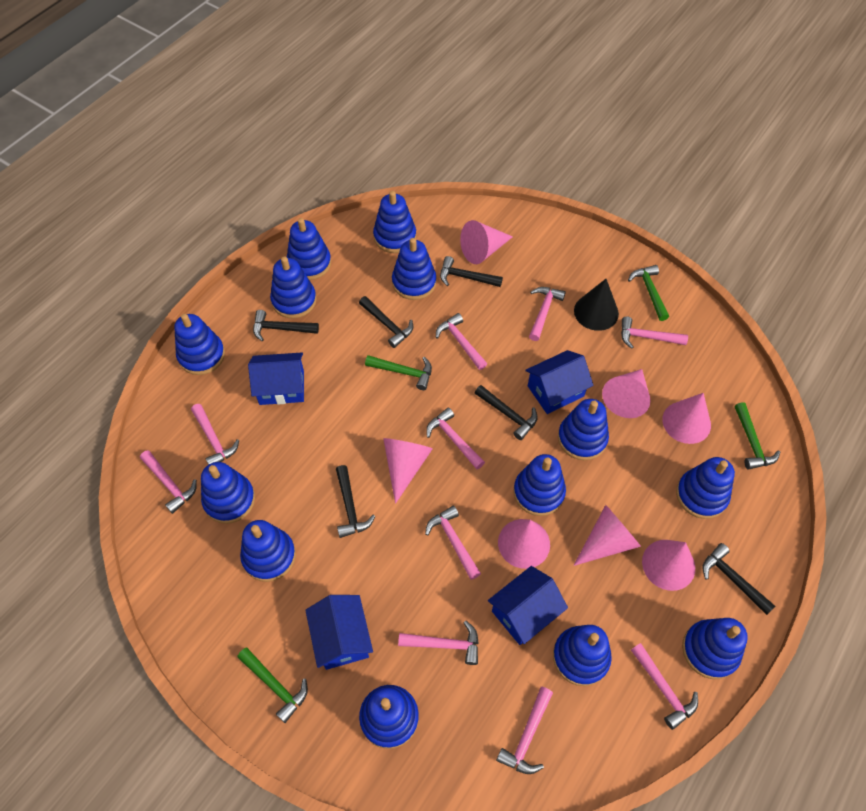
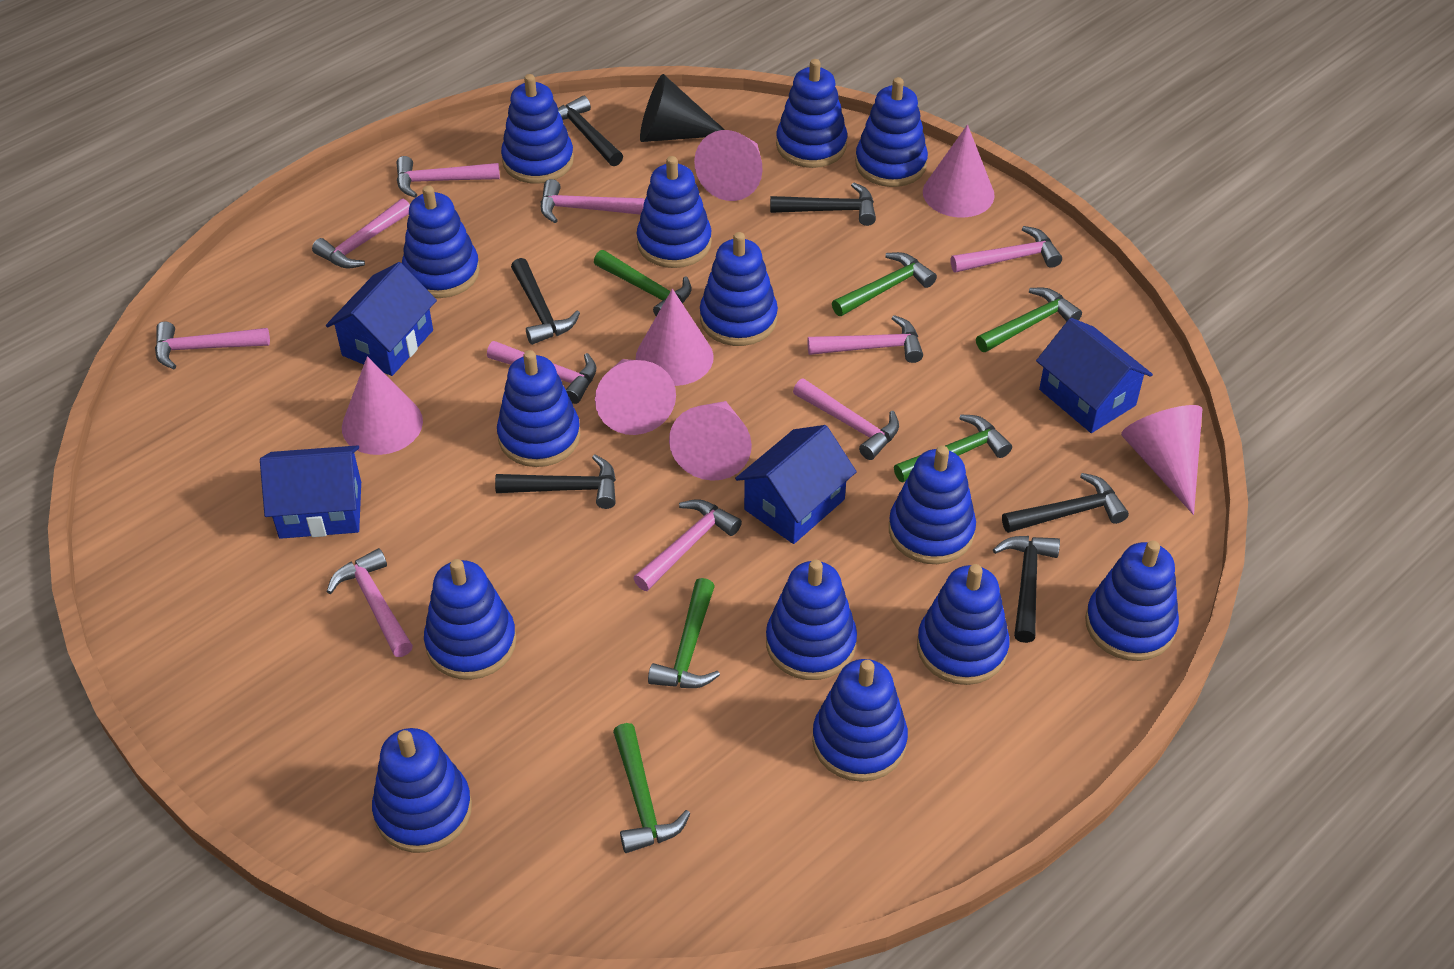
blue stacking toy: 13 -> 14
green hammer: 4 -> 6

